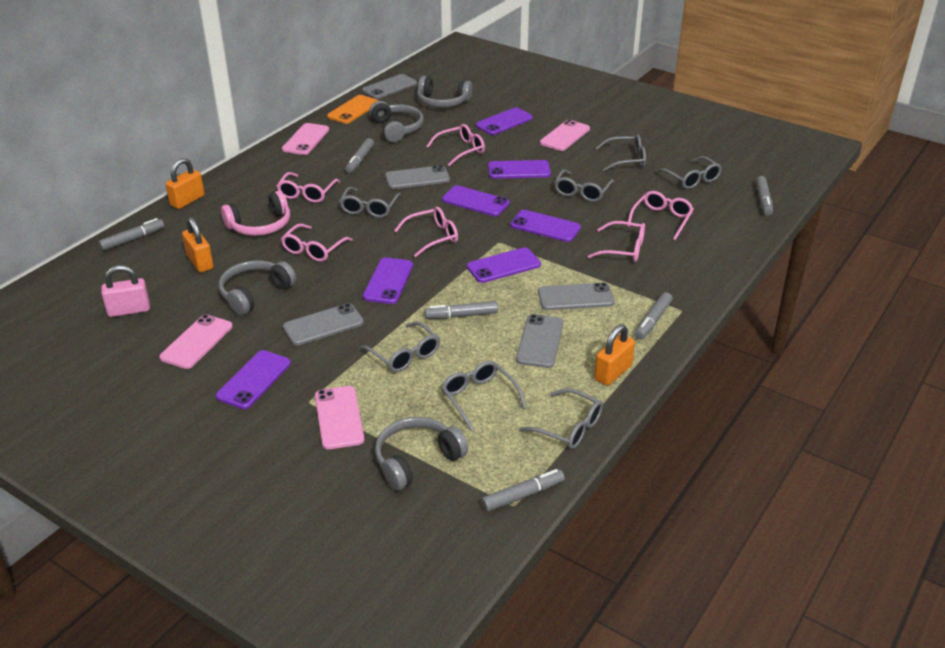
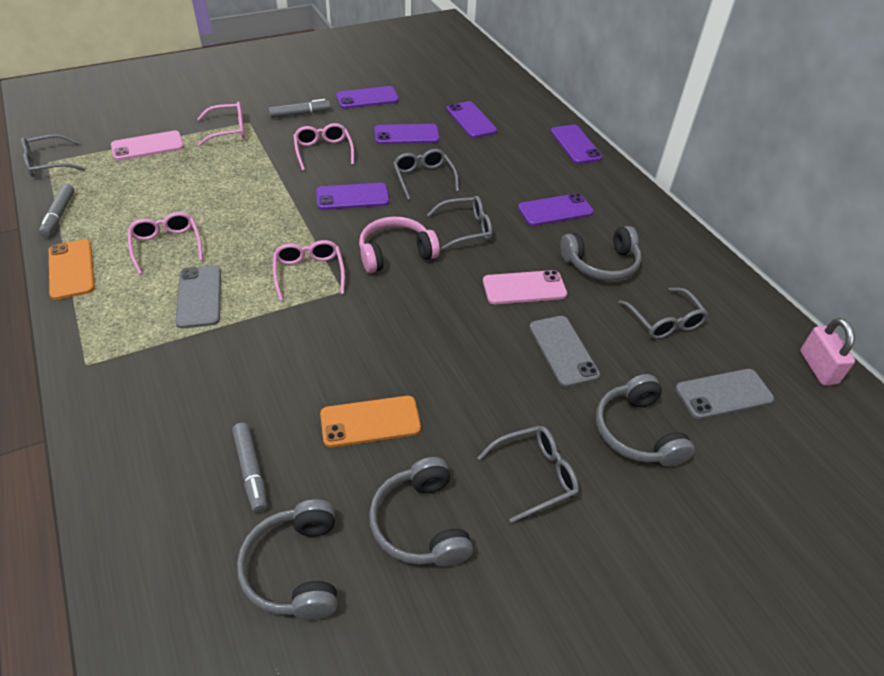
grey glasses: 7 -> 5
grey marker: 6 -> 3
grey phone: 5 -> 3
orange padlock: 3 -> 0
orange phone: 1 -> 2
pink glasses: 6 -> 4
pink phone: 4 -> 2
purple phone: 7 -> 6

